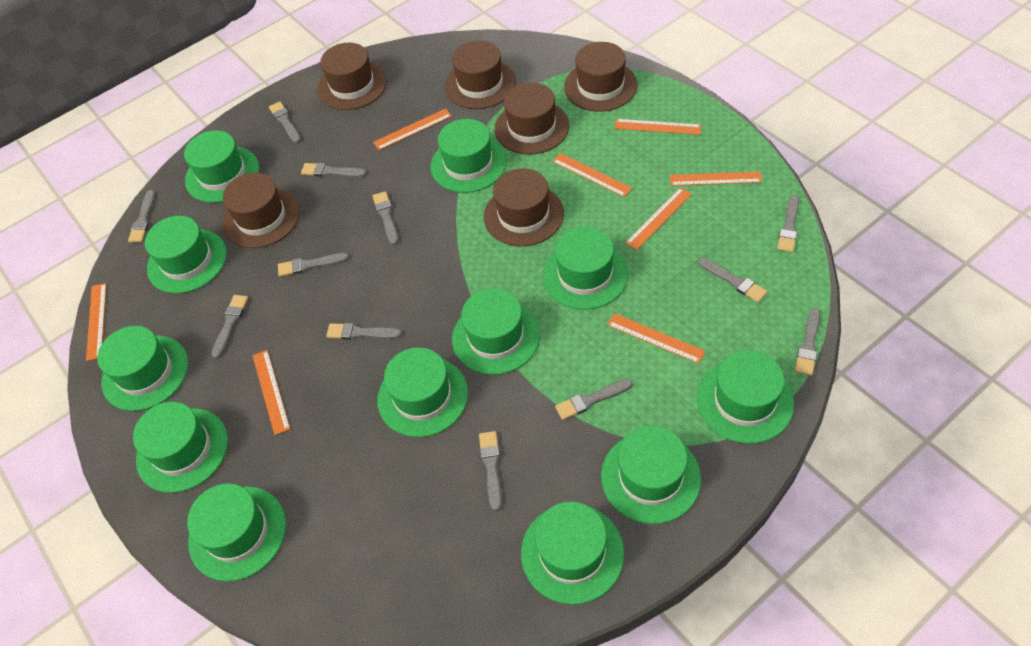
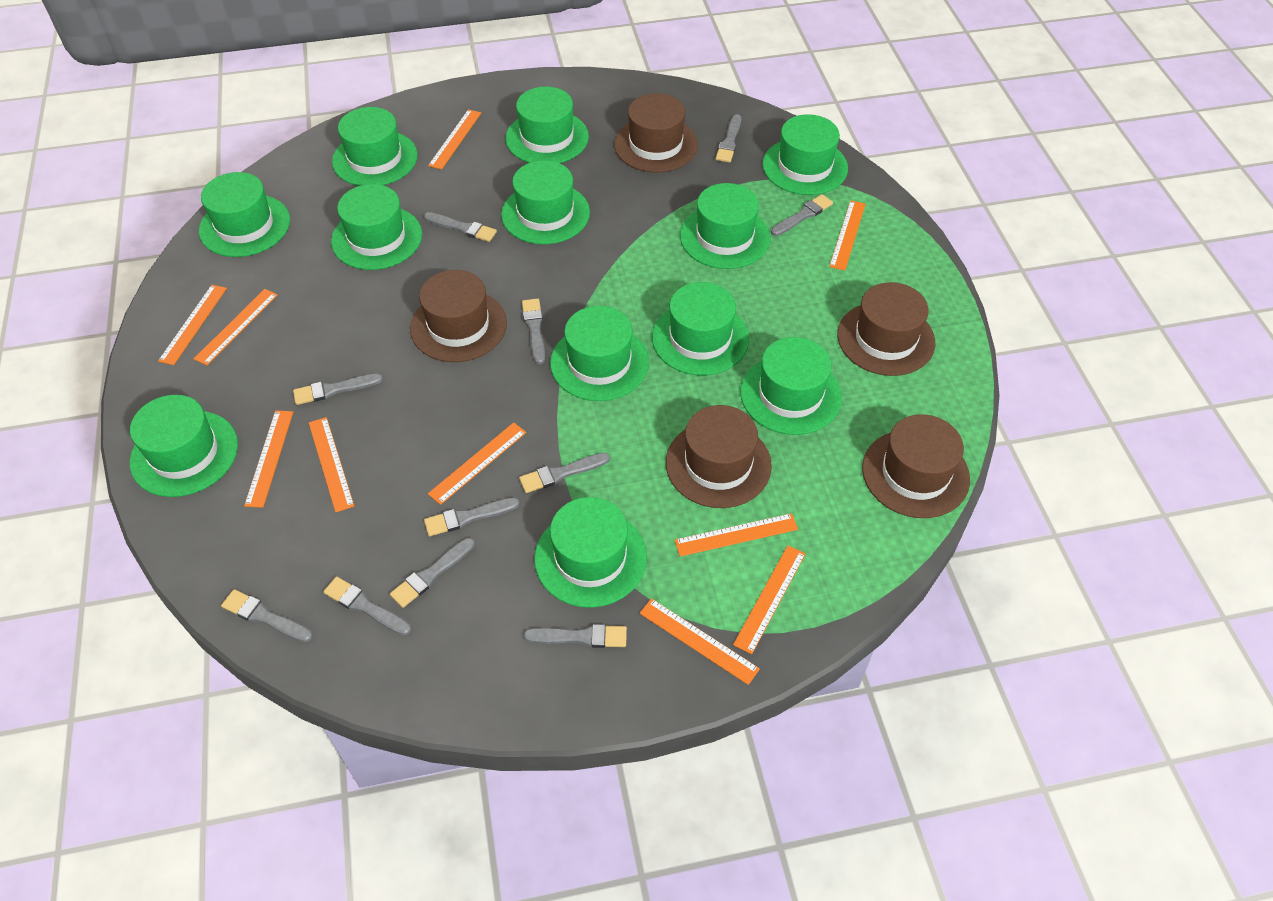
brown hat: 6 -> 5
grey brush: 12 -> 11
orange ruler: 8 -> 10

